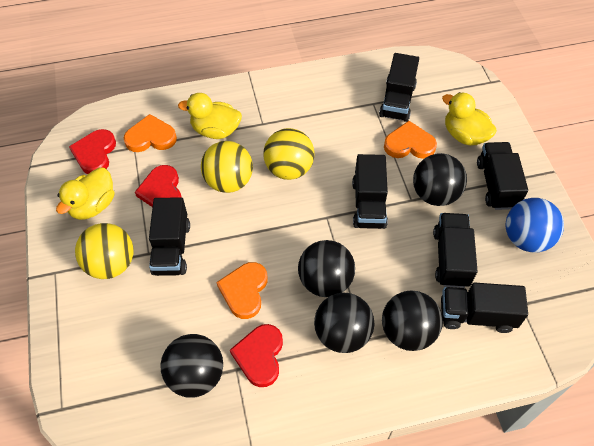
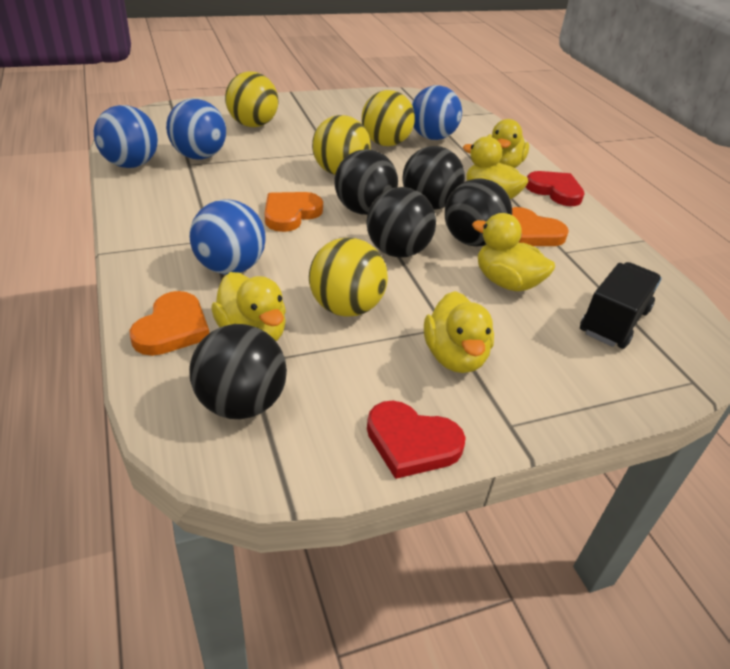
black truck: 6 -> 1
blue ball: 1 -> 4
red heart: 3 -> 2
yellow ball: 3 -> 4
yellow duck: 3 -> 5

